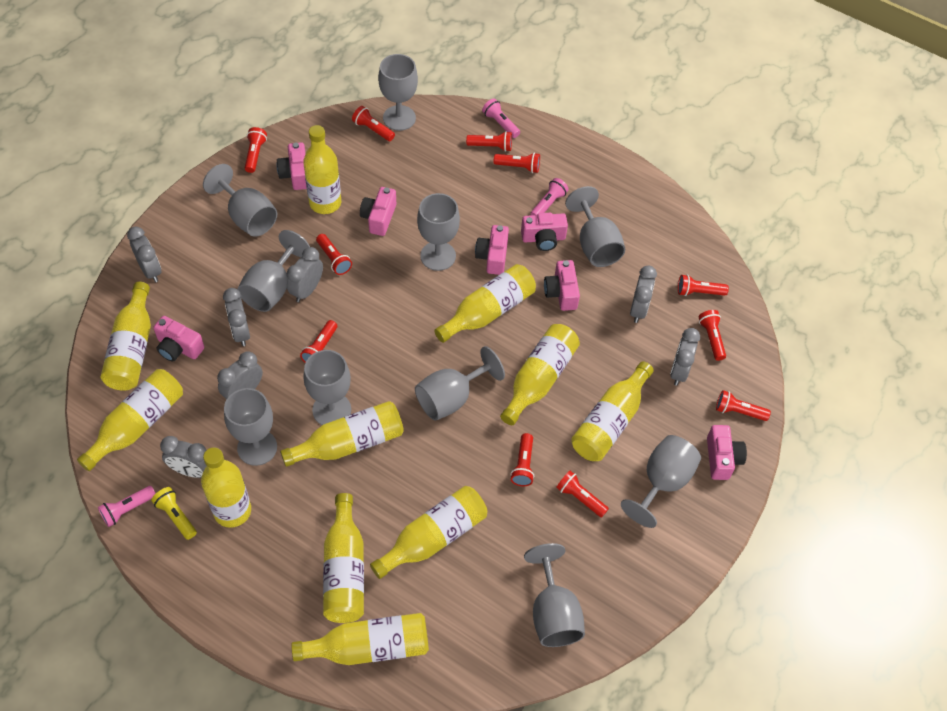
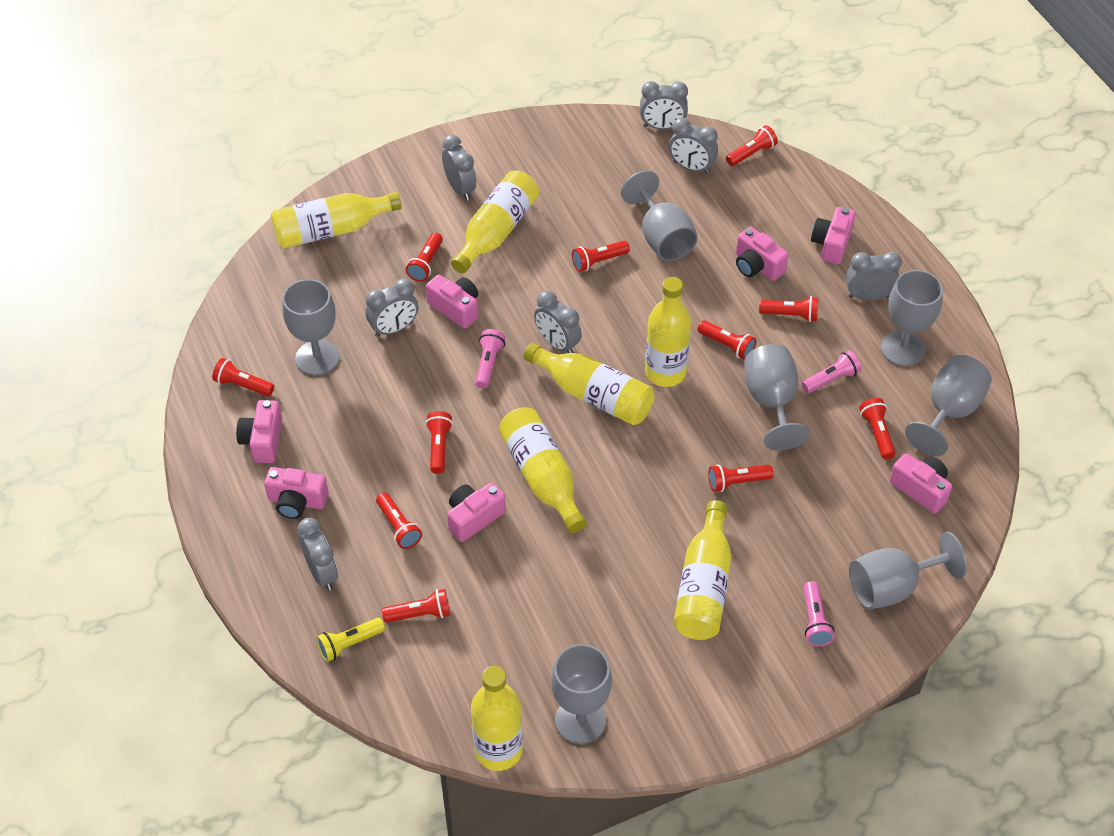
grey goblet: 10 -> 7
yellow bottle: 11 -> 7

